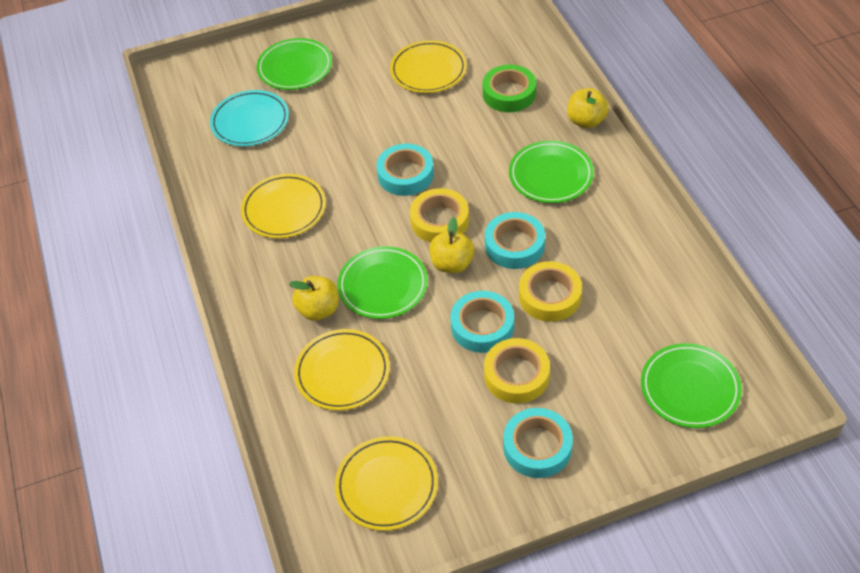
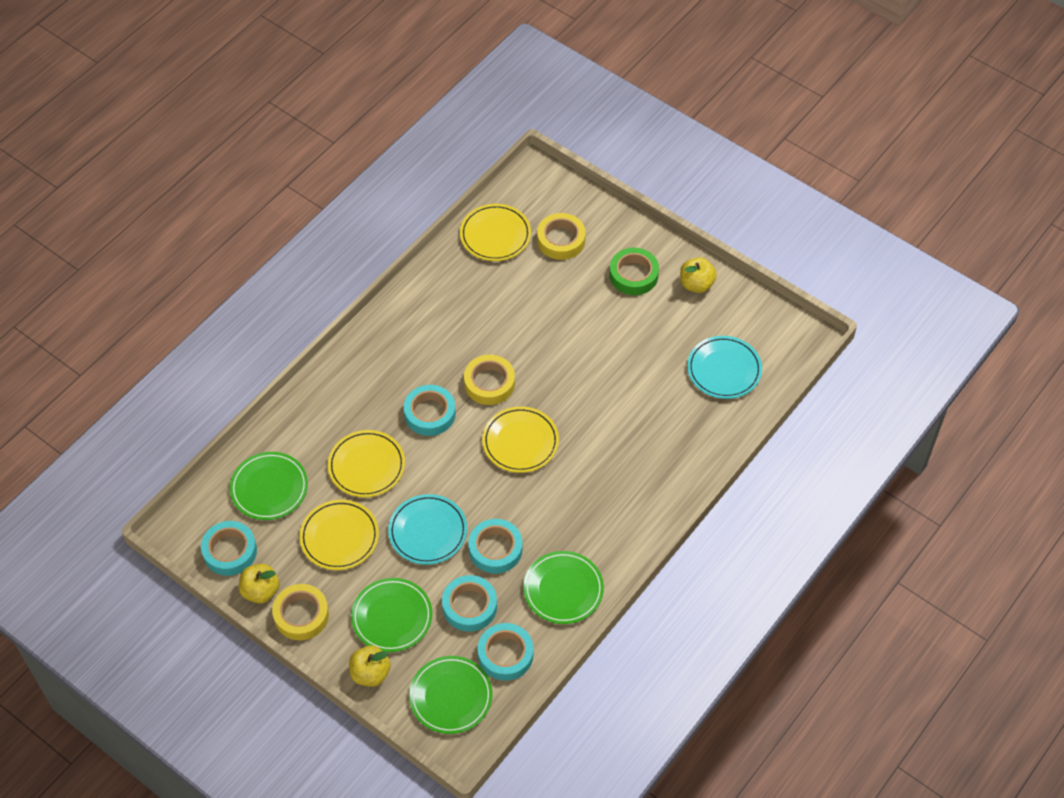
turquoise plate: 1 -> 2
turquoise tape: 4 -> 5

